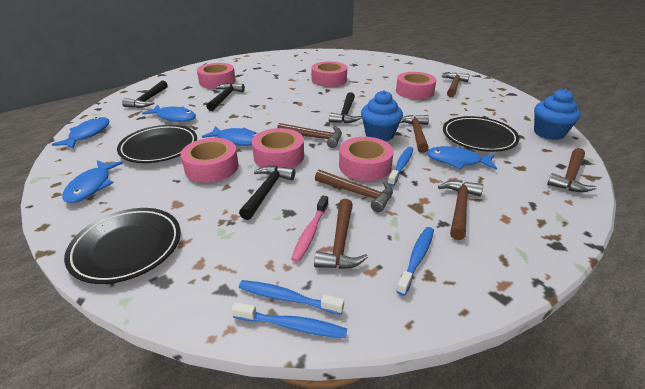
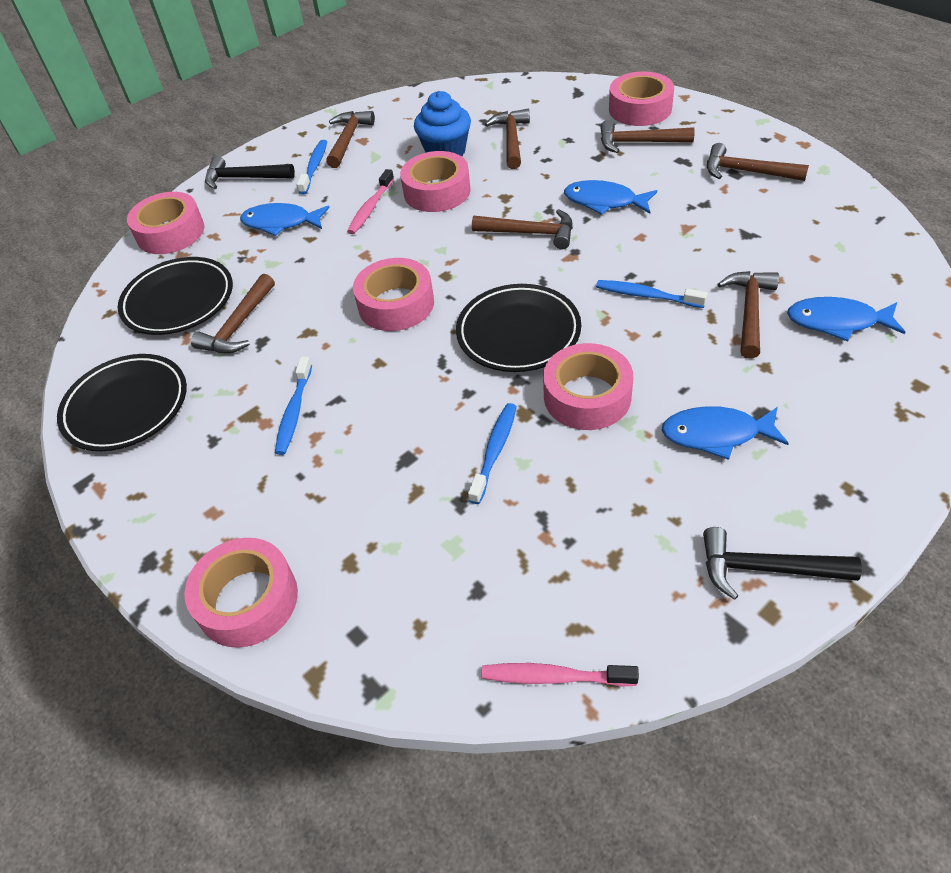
black hammer: 4 -> 2
blue cupcake: 2 -> 1
blue fish: 5 -> 4
pink toothbrush: 1 -> 2

